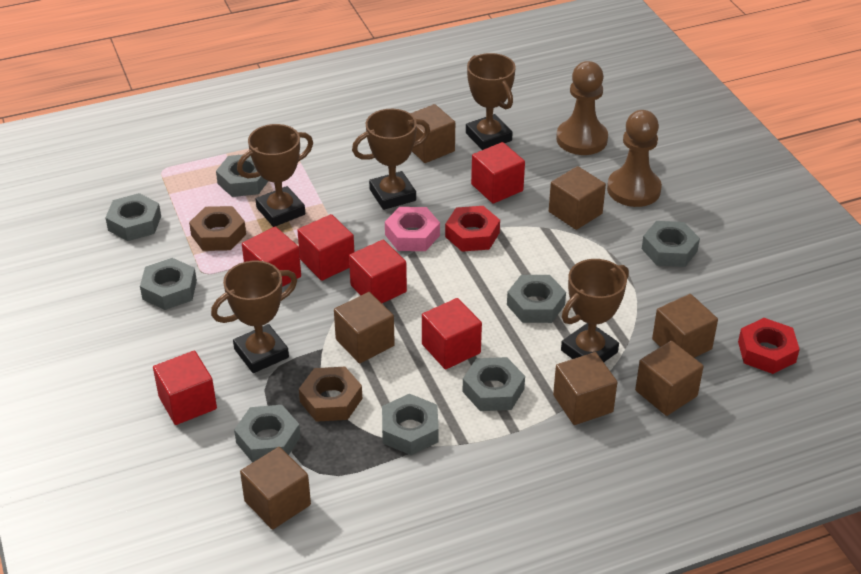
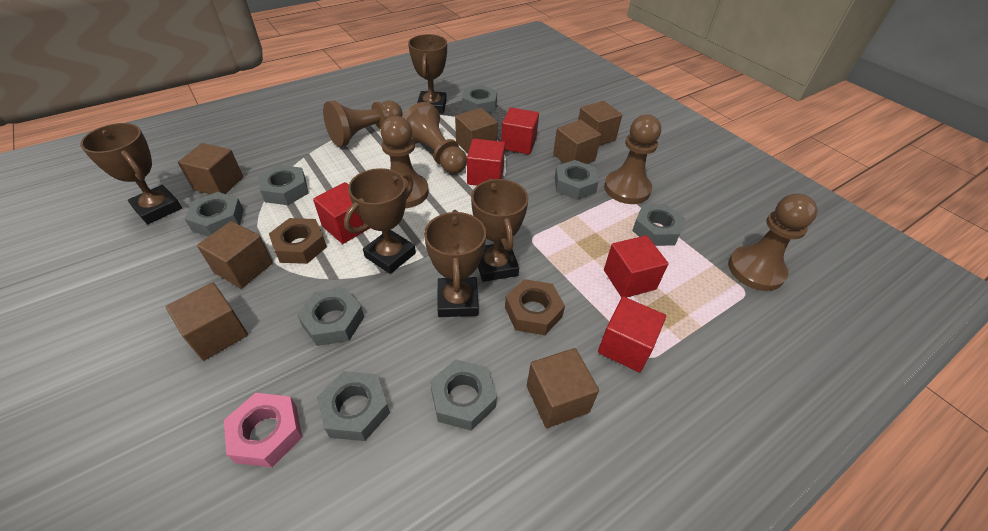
brown pawn: 2 -> 5
red cube: 6 -> 5
red nut: 2 -> 0

